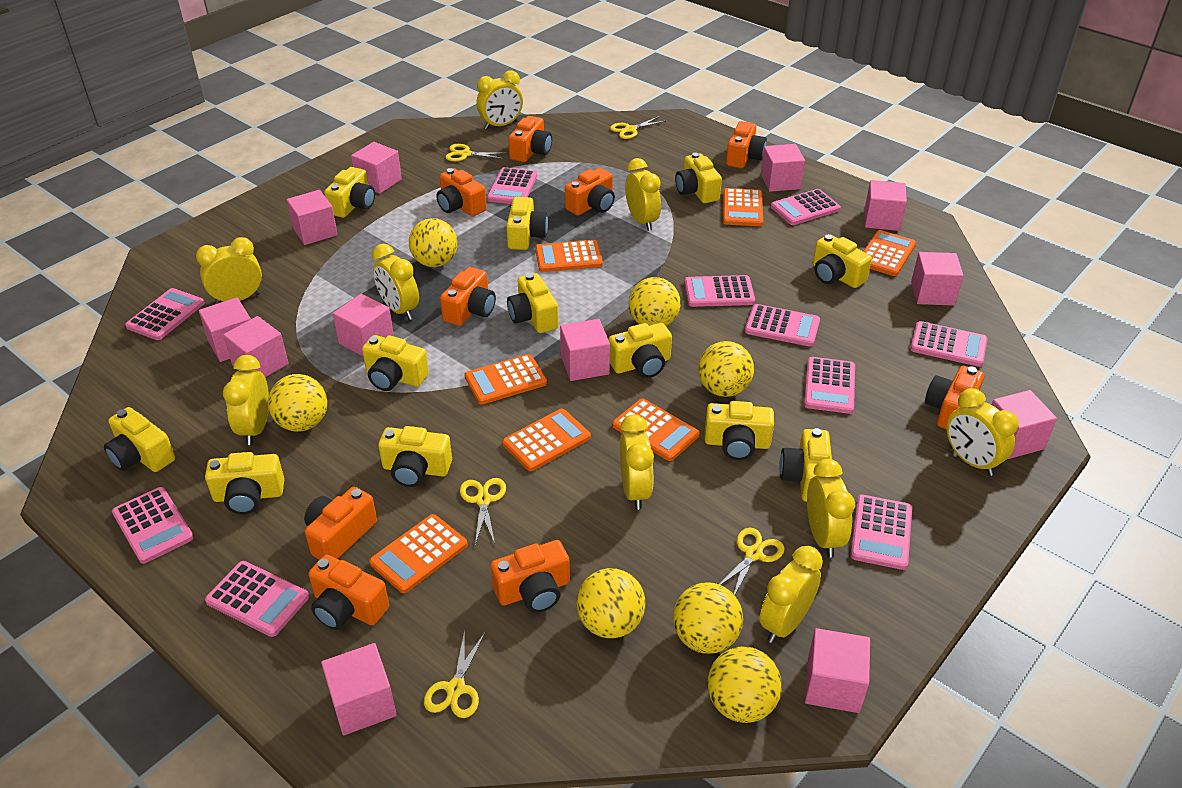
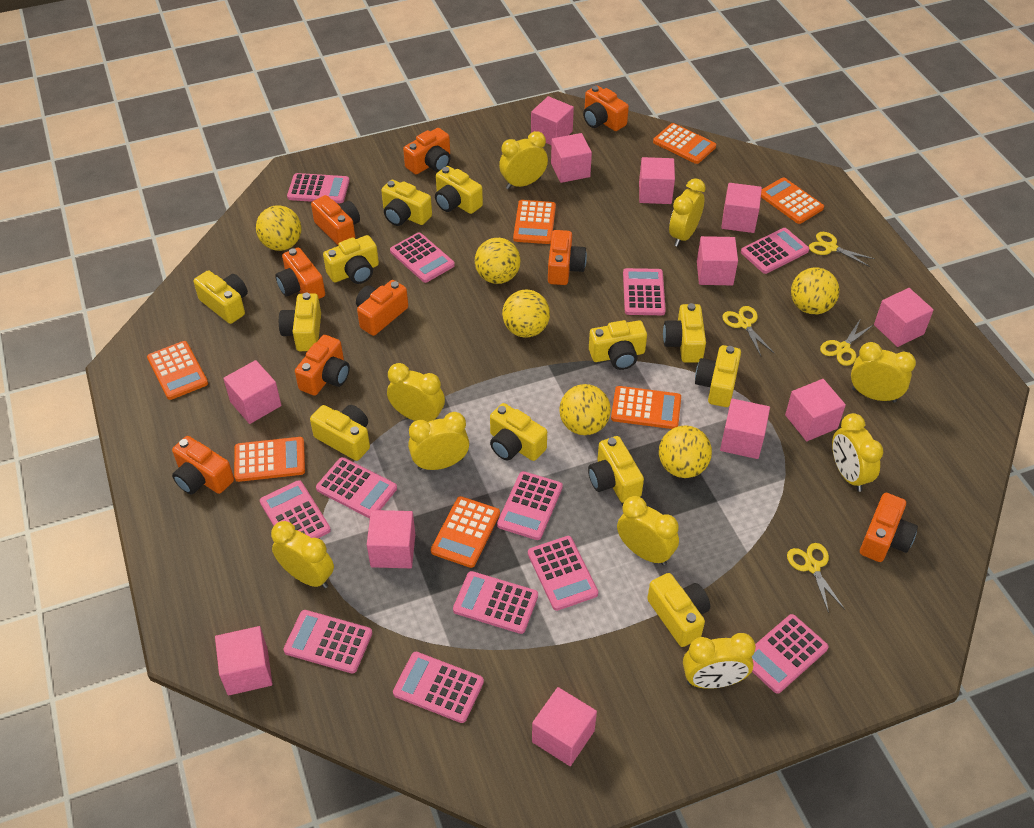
pink calculator: 10 -> 12
yellow ball: 7 -> 6
yellow scissors: 5 -> 4

